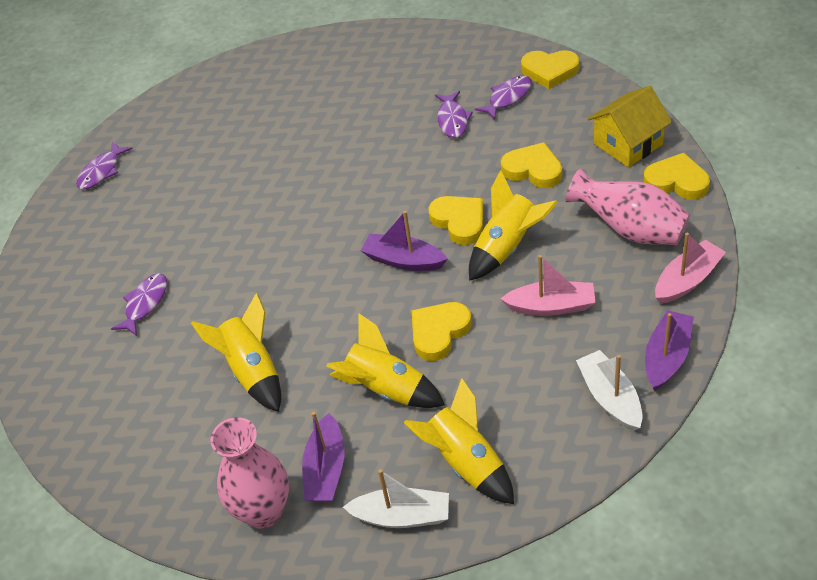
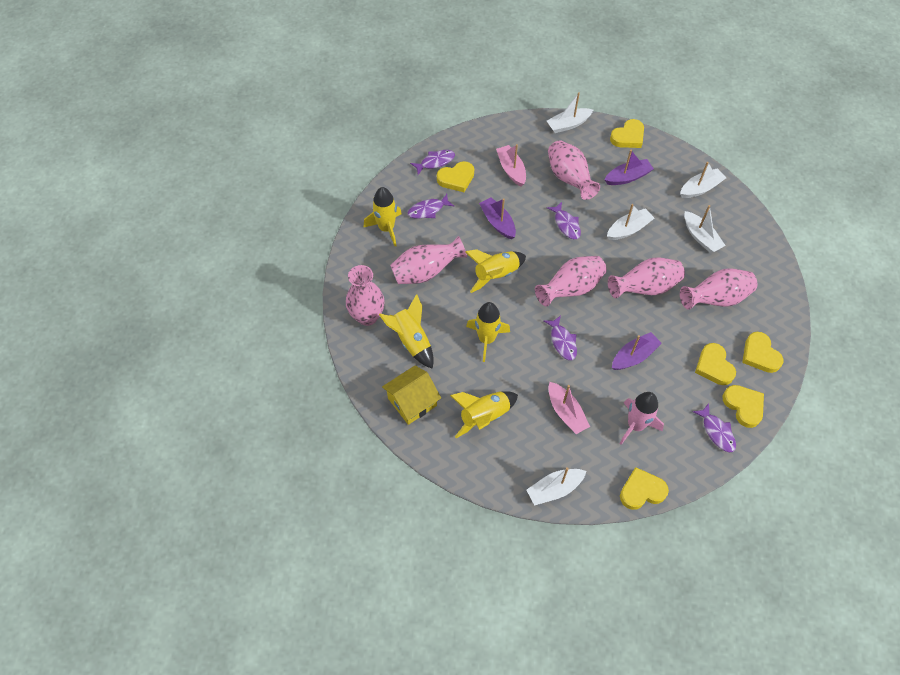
pink rocket: 0 -> 1
pink vase: 2 -> 6
purple fish: 4 -> 5
white boat: 2 -> 5
yellow heart: 5 -> 6
yellow rocket: 4 -> 5

